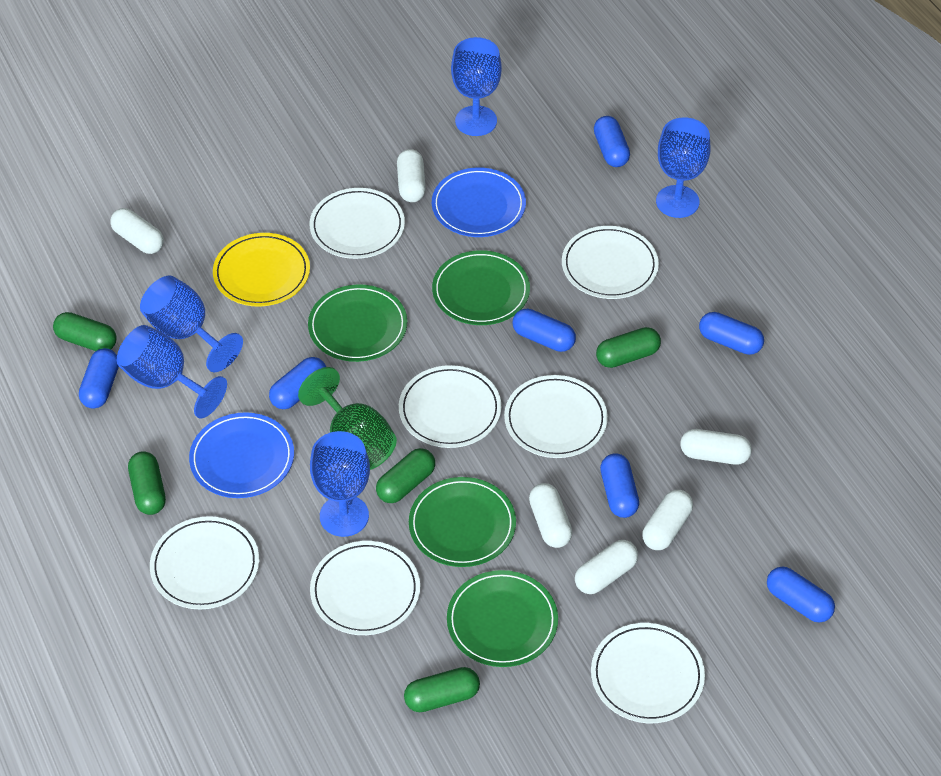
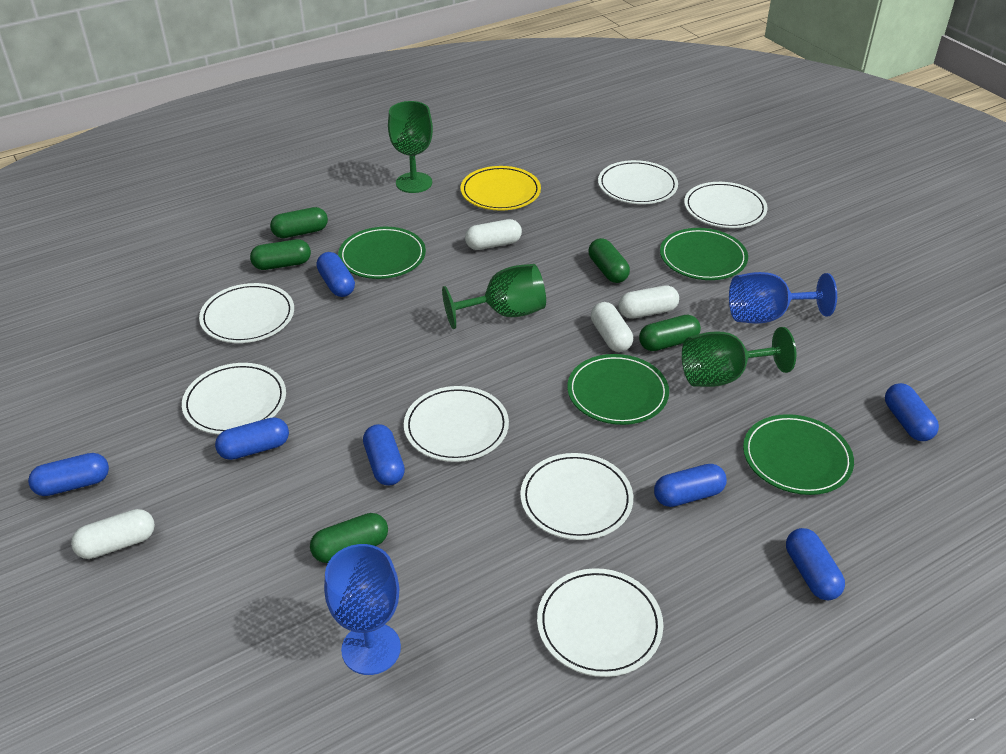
blue goblet: 5 -> 2
blue plate: 2 -> 0
green goblet: 1 -> 3
white capsule: 6 -> 4

